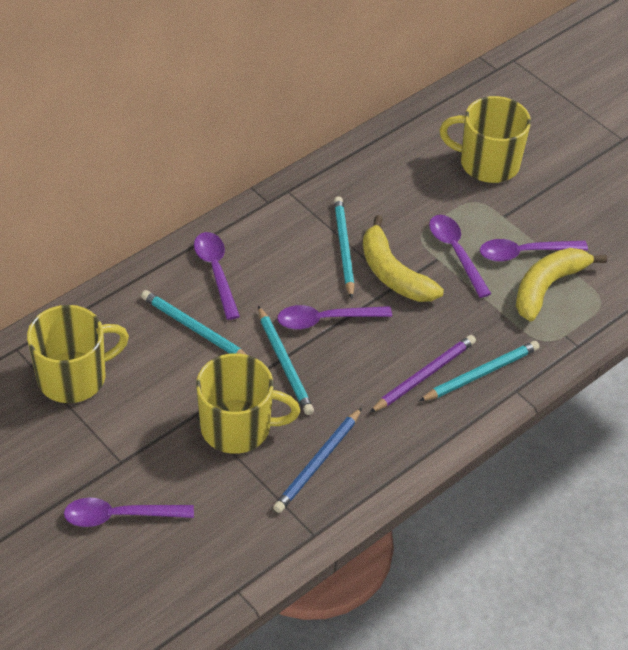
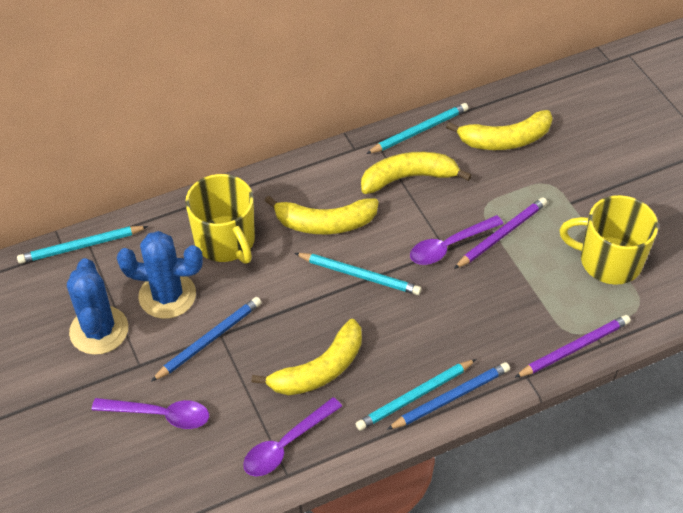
blue cactus: 0 -> 2
blue pencil: 1 -> 2
purple pencil: 1 -> 2
purple spoon: 5 -> 3
yellow banana: 2 -> 4
yellow mug: 3 -> 2

